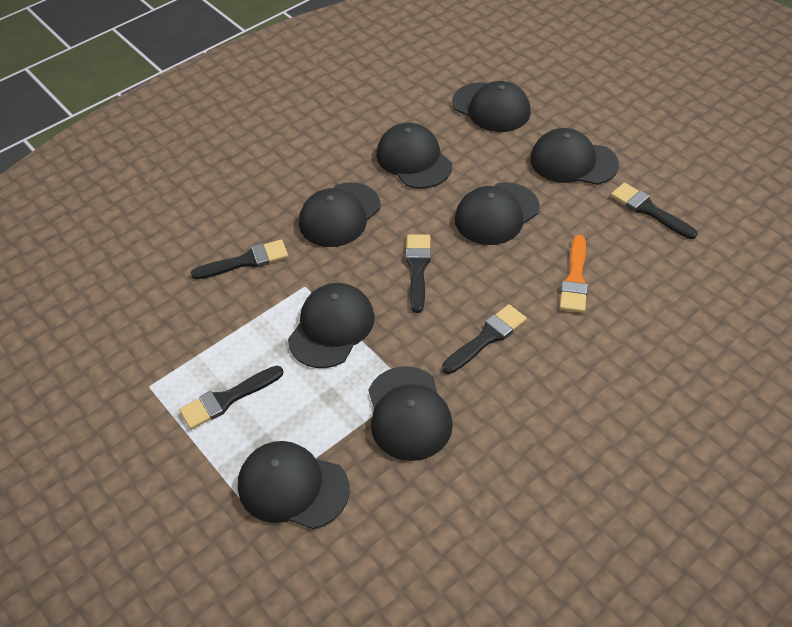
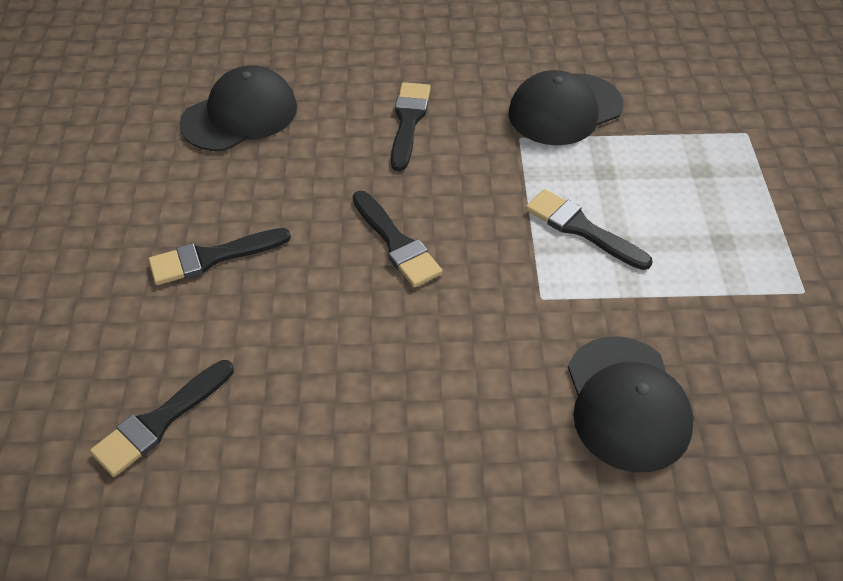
black cap: 8 -> 3
orange brush: 1 -> 0

